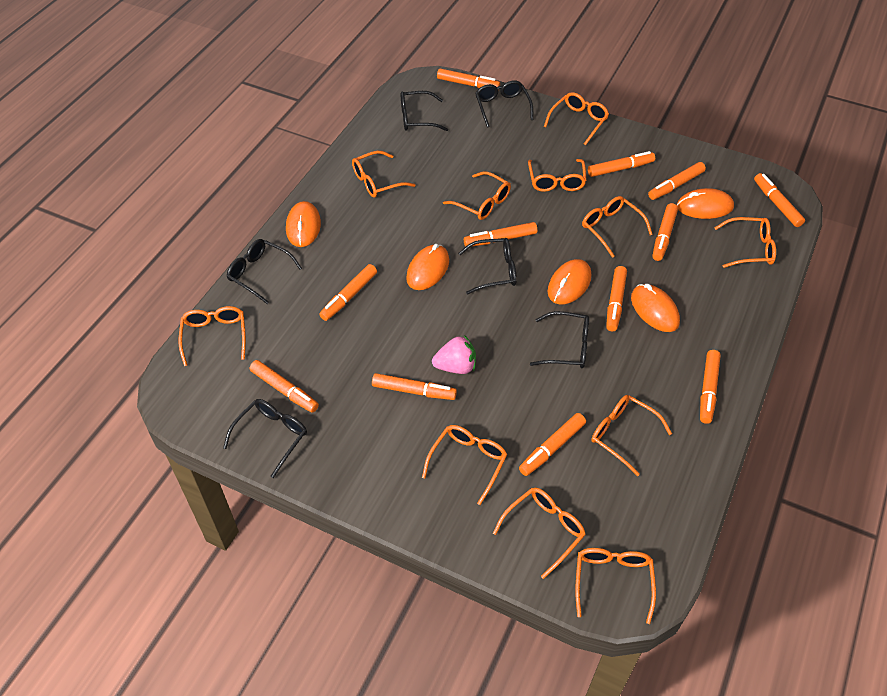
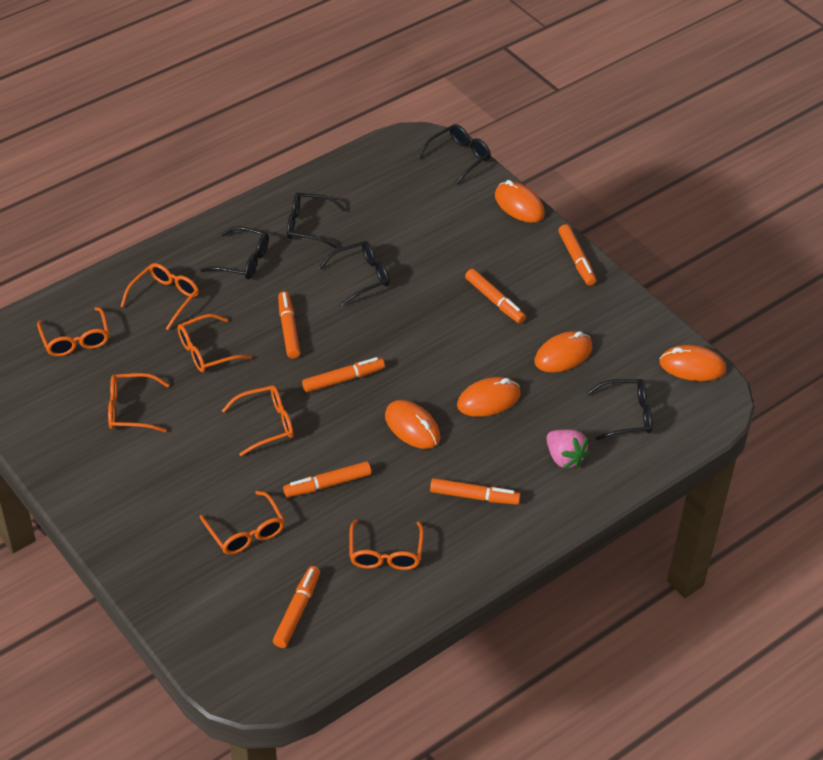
black glasses: 6 -> 5
orange glasses: 11 -> 7
orange marker: 12 -> 7

